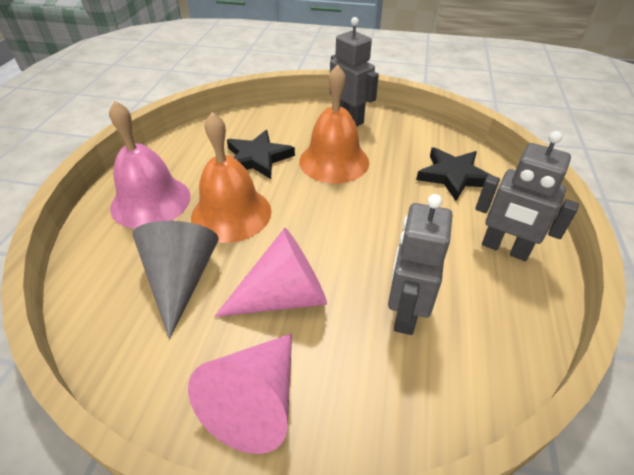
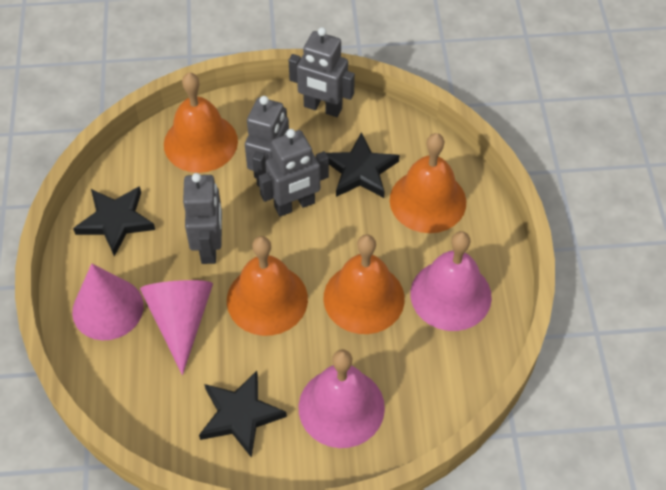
black star: 2 -> 3
grey cone: 1 -> 0
grey robot: 3 -> 4
orange bell: 2 -> 4
pink bell: 1 -> 2

